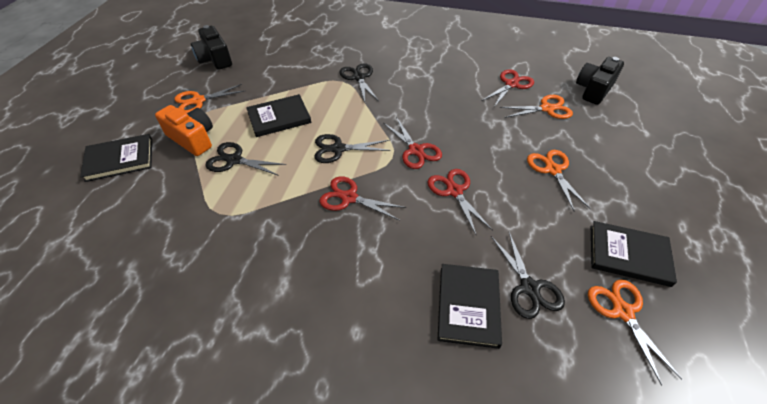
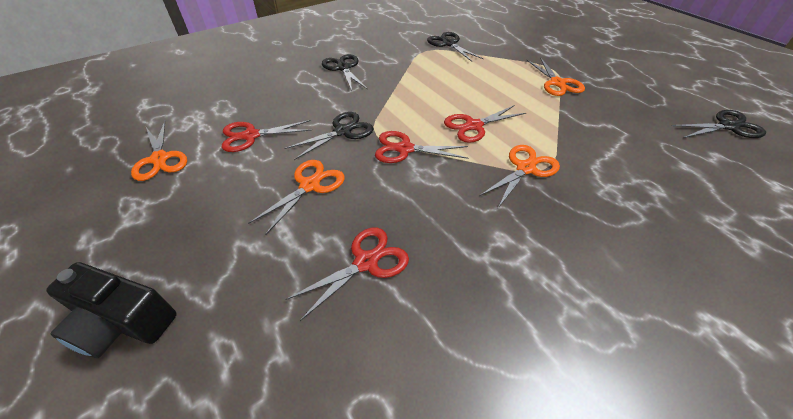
black book: 4 -> 0
black camera: 2 -> 1
orange camera: 1 -> 0

